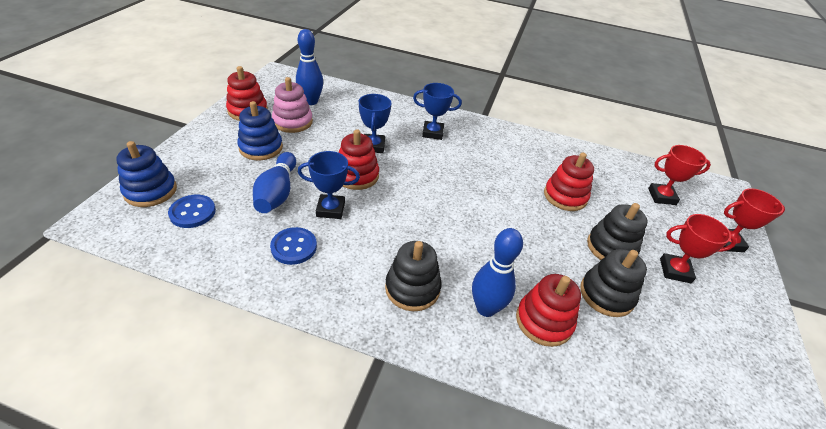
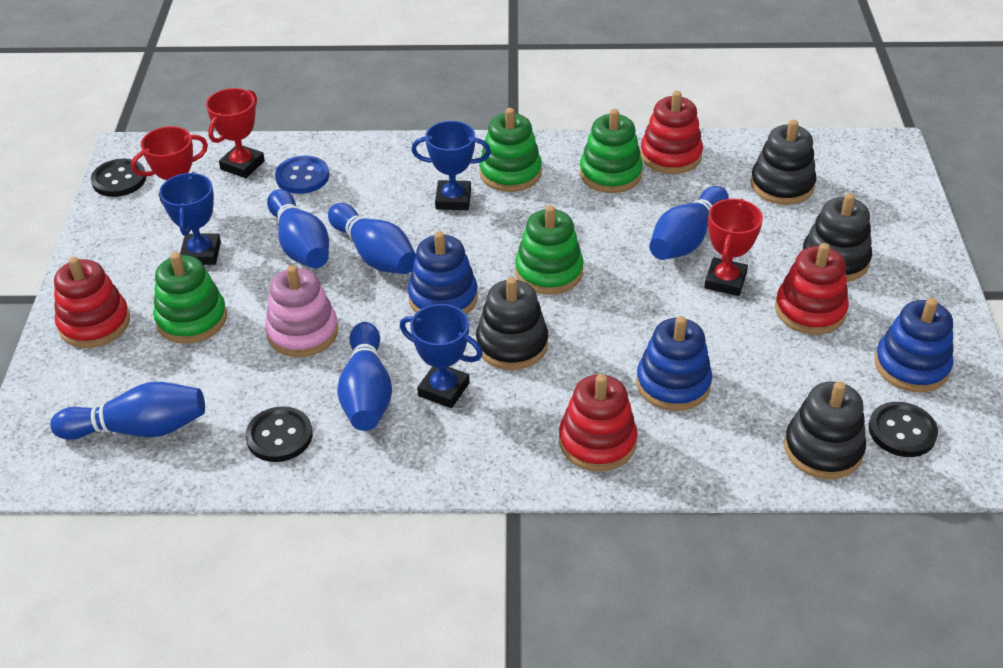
black button: 0 -> 3
black stacking toy: 3 -> 4
blue bowling pin: 3 -> 5
blue button: 2 -> 1
blue stacking toy: 2 -> 3
green stacking toy: 0 -> 4

